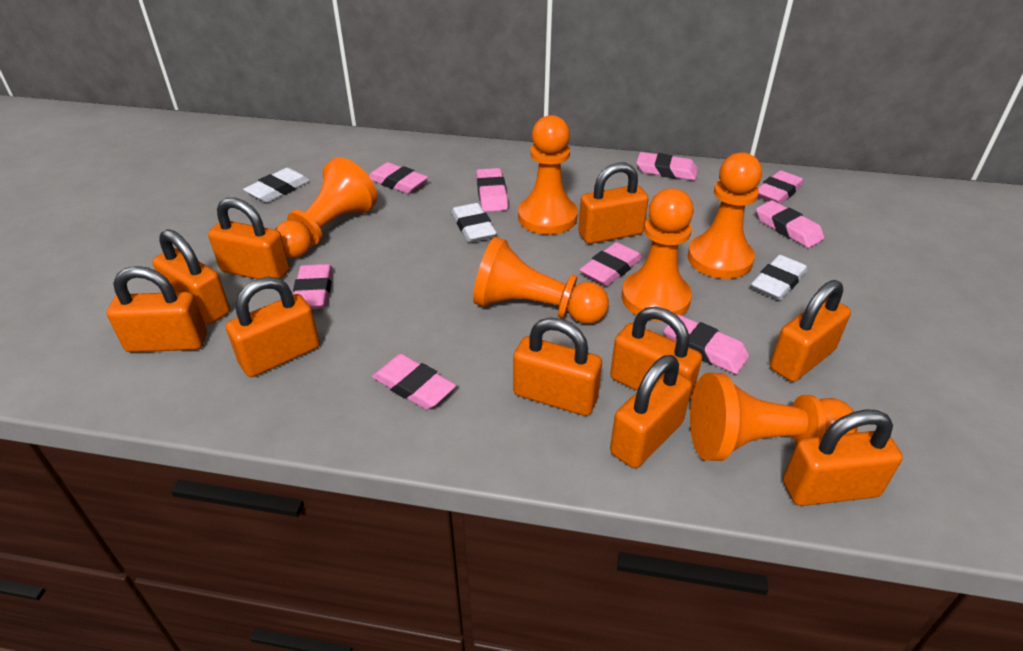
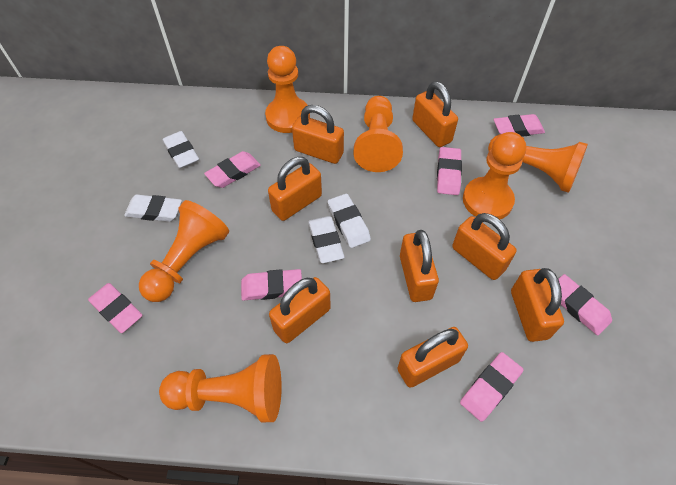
orange padlock: 10 -> 8
pink eraser: 9 -> 7
white eraser: 3 -> 4

